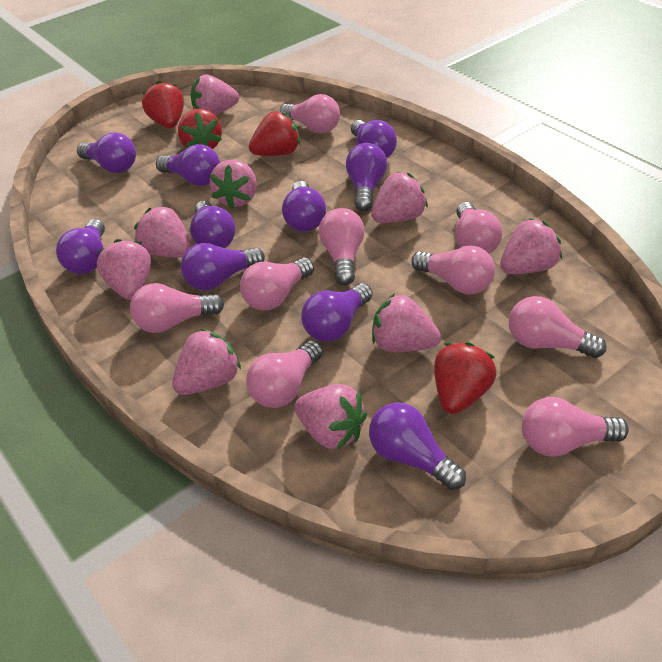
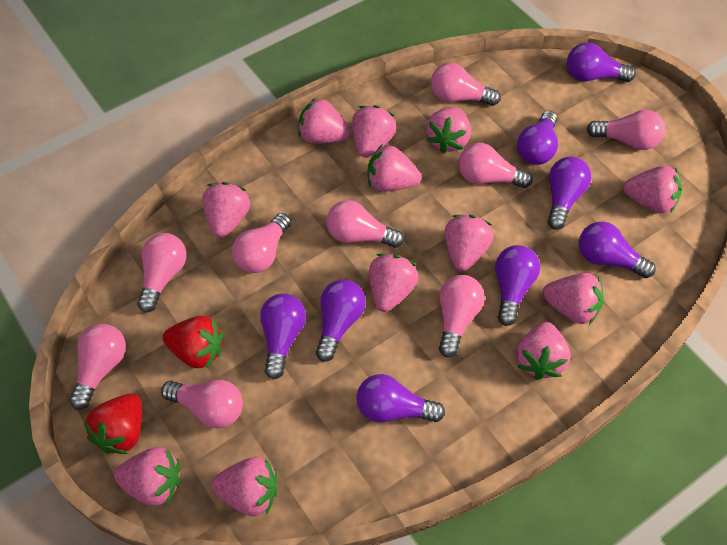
pink strawberry: 9 -> 12
purple light bulb: 10 -> 8
red strawberry: 4 -> 2

